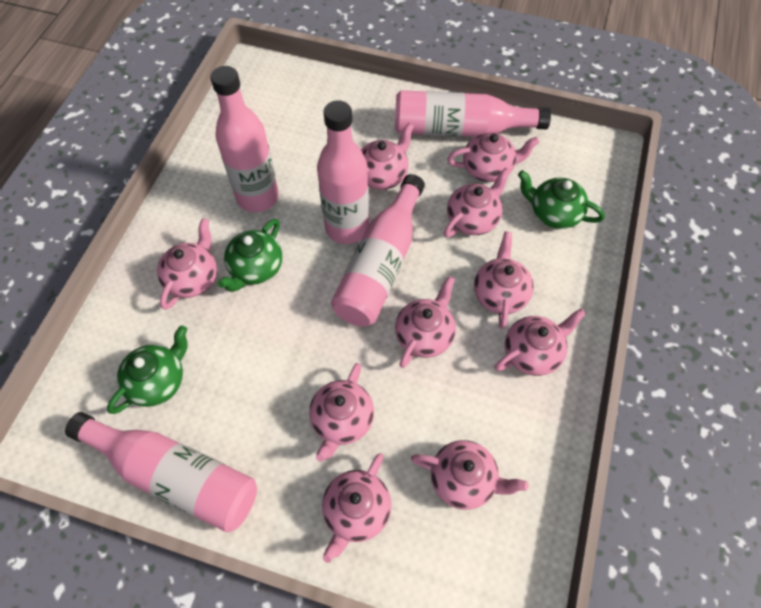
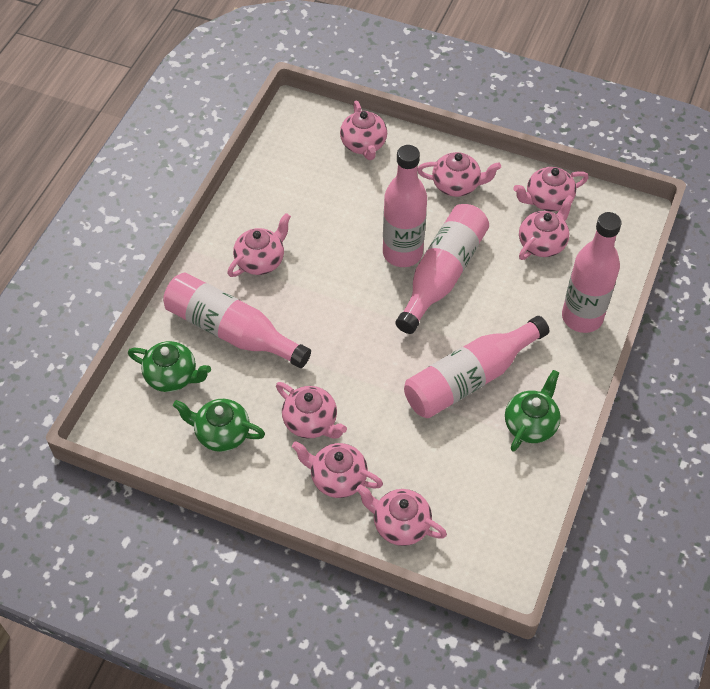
pink teapot: 10 -> 8

